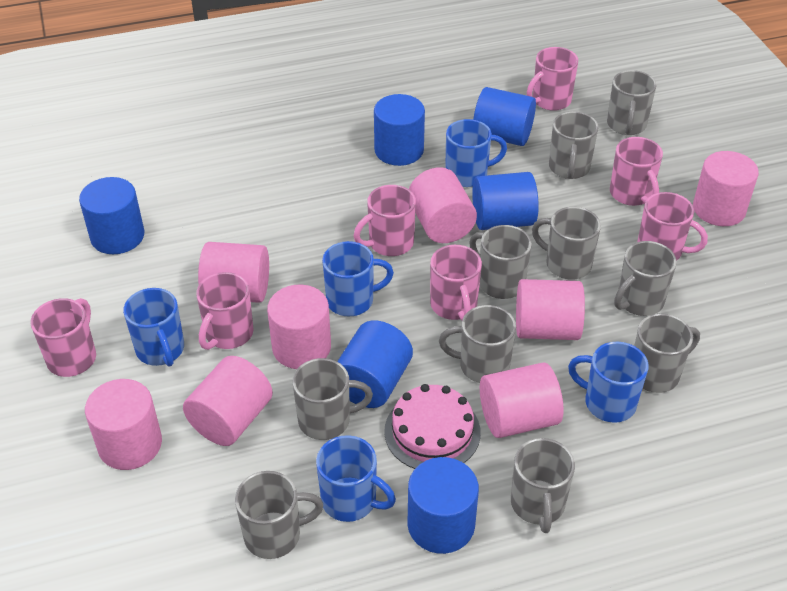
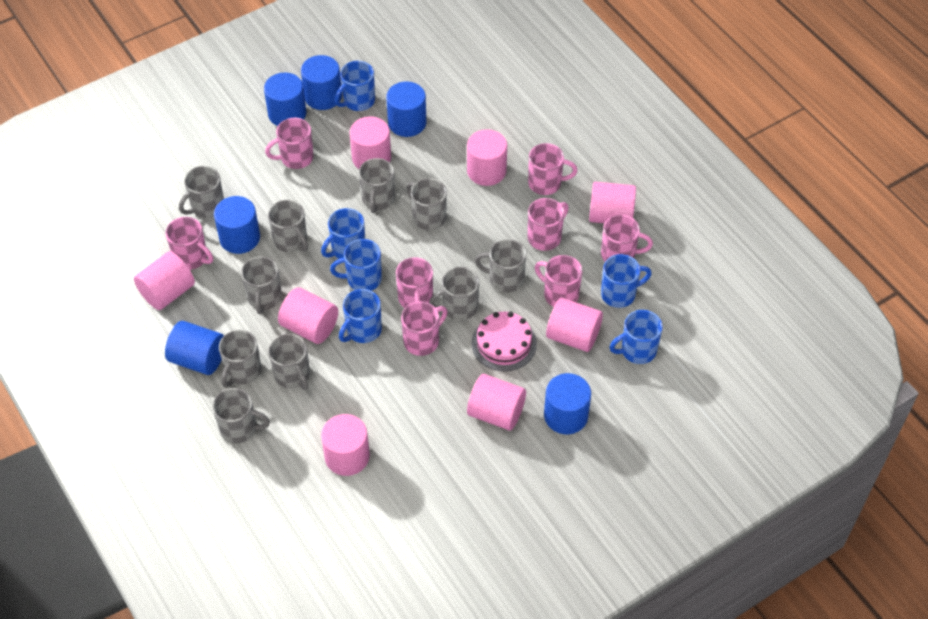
blue mug: 5 -> 6
pink mug: 7 -> 8

